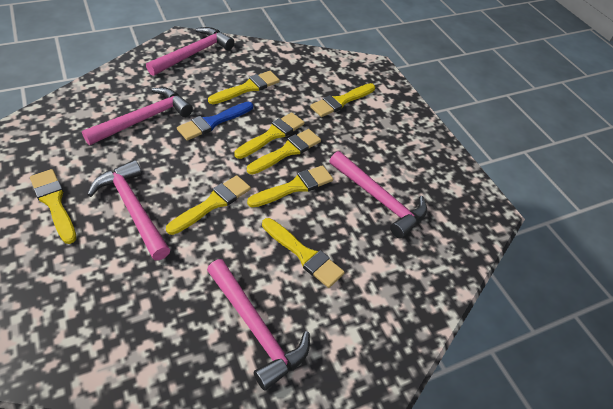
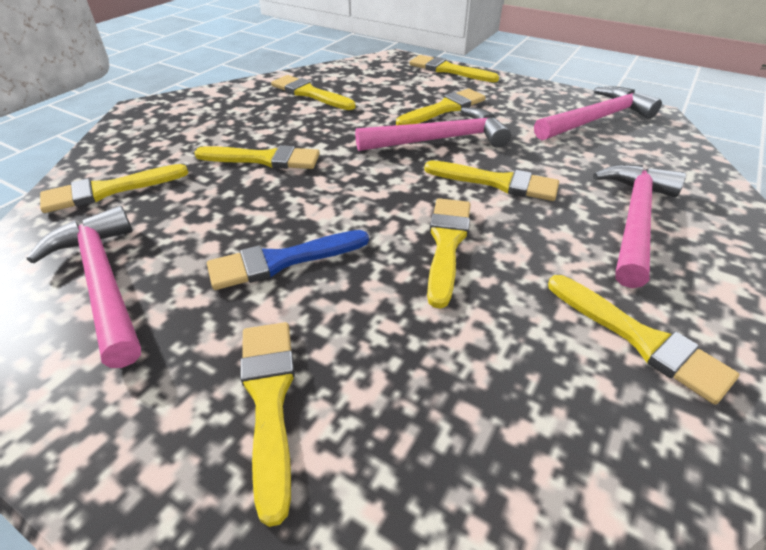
pink hammer: 5 -> 4
yellow brush: 8 -> 9

